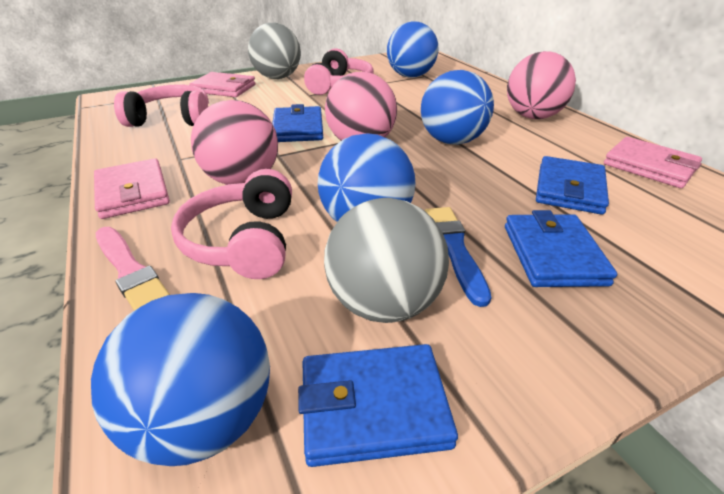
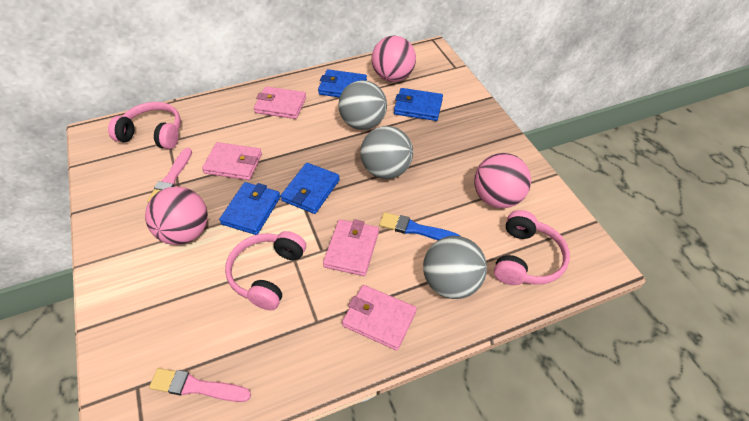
blue ball: 4 -> 0
grey ball: 2 -> 3
pink brush: 1 -> 2
pink wallet: 3 -> 4

